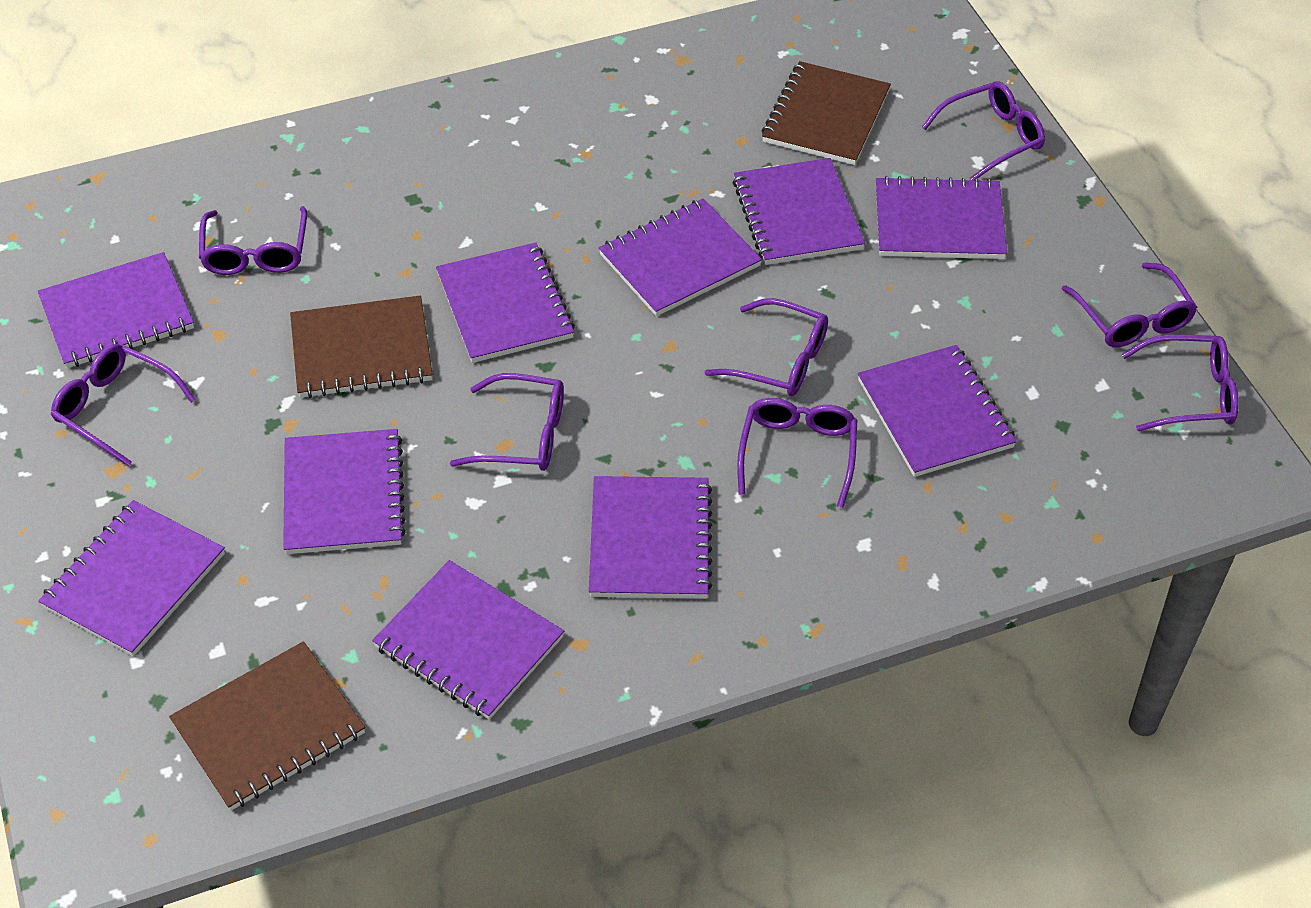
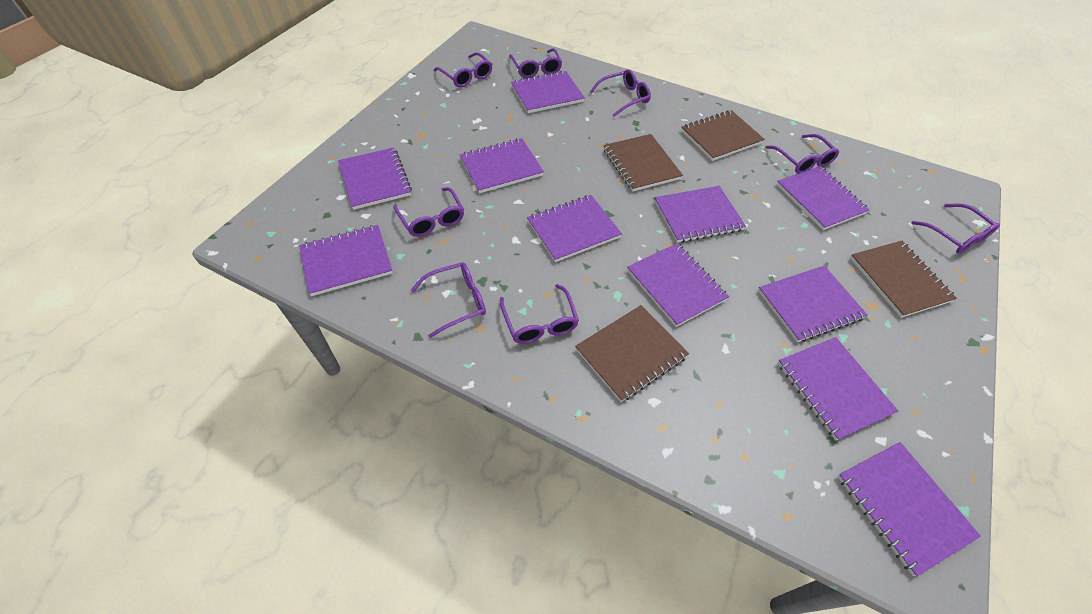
brown notebook: 3 -> 4
purple notebook: 10 -> 11

